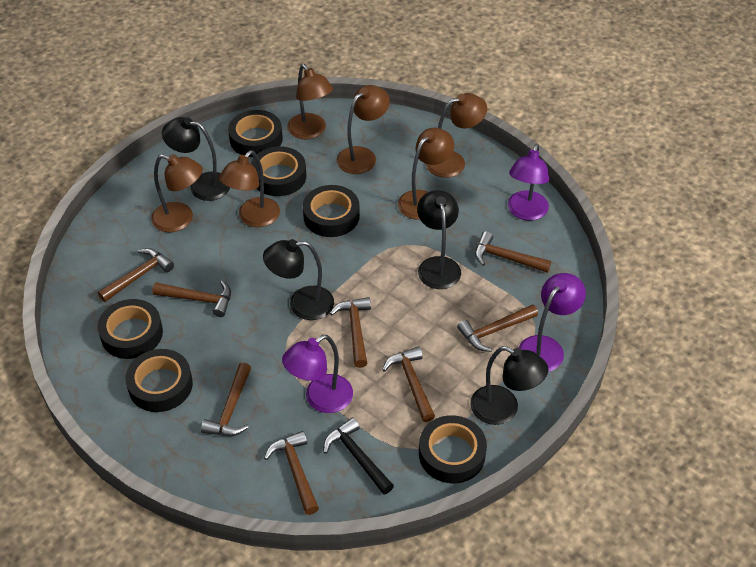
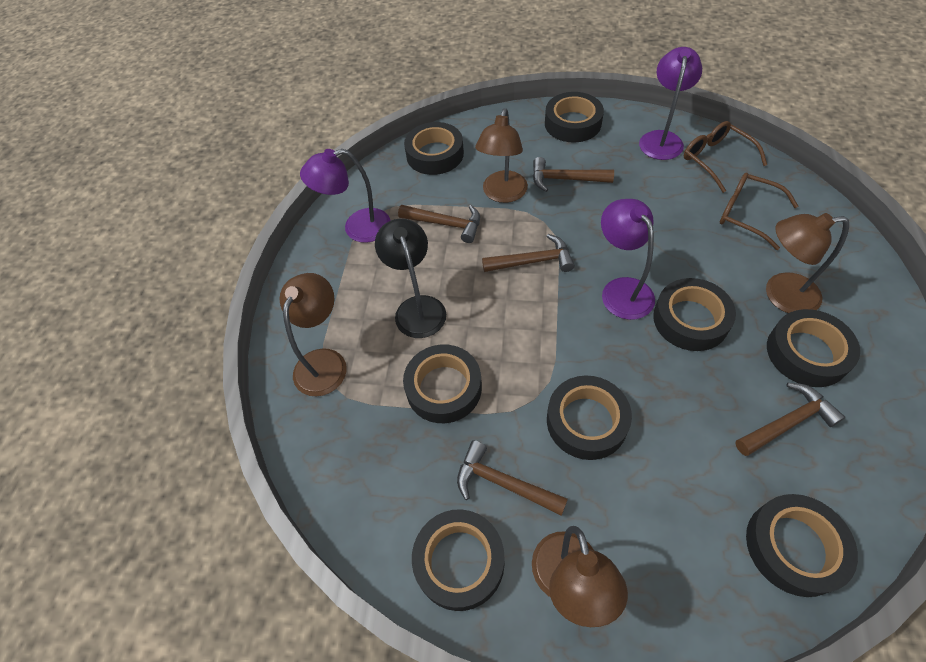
black hammer: 1 -> 0
black lamp: 4 -> 1
black tape: 6 -> 8
brown glasses: 0 -> 2
brown hammer: 8 -> 5
brown lamp: 6 -> 4

